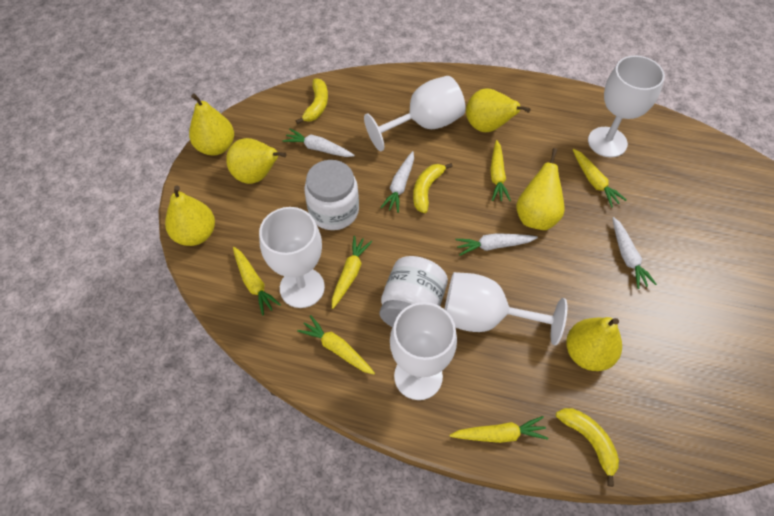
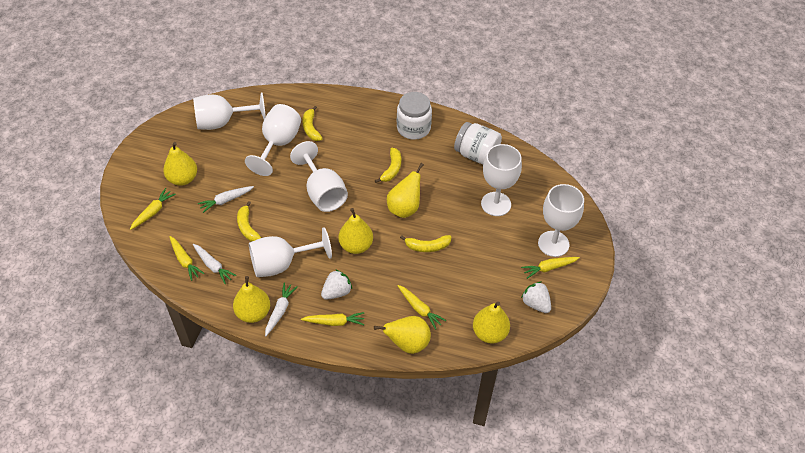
white carrot: 4 -> 3
white goblet: 5 -> 6
white strawberry: 0 -> 2
yellow banana: 3 -> 4
yellow carrot: 6 -> 5

